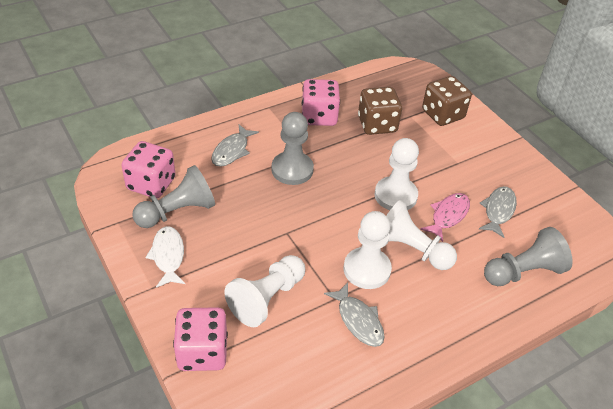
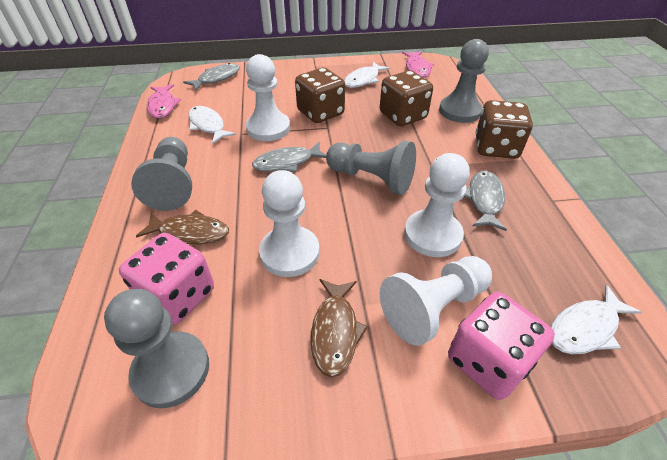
brown dice: 2 -> 3
brown fish: 0 -> 2
grey pawn: 3 -> 4
pink dice: 3 -> 2
pink fish: 1 -> 2
white fish: 1 -> 3

